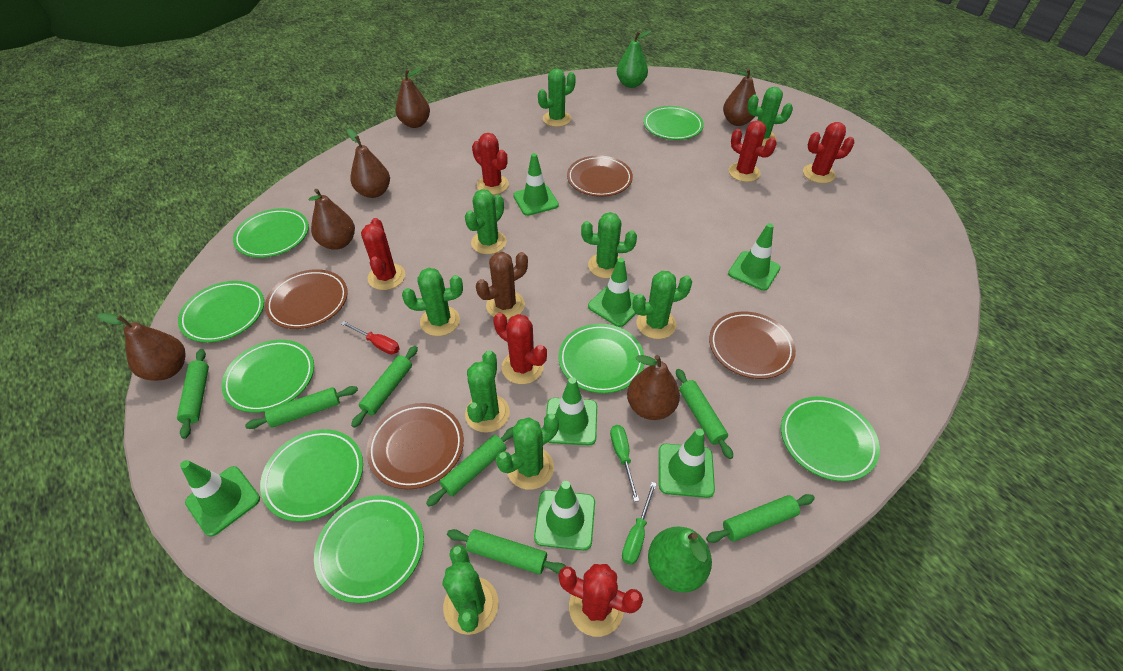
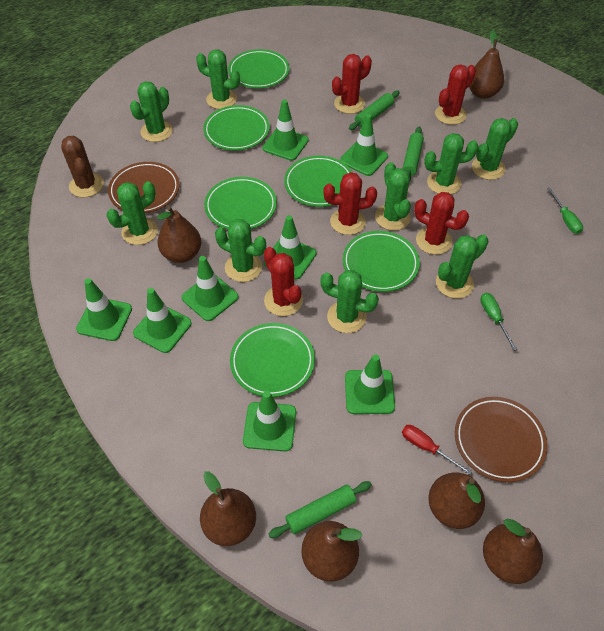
brown plate: 4 -> 2
green pear: 2 -> 0
green plate: 8 -> 6
green rolling pin: 7 -> 3
green traffic cone: 7 -> 8
red cactus: 6 -> 5

